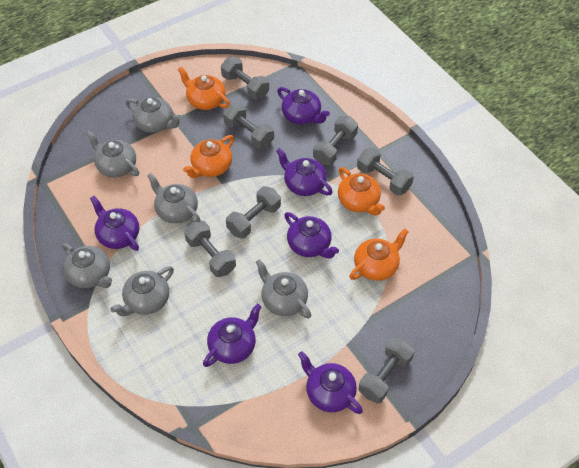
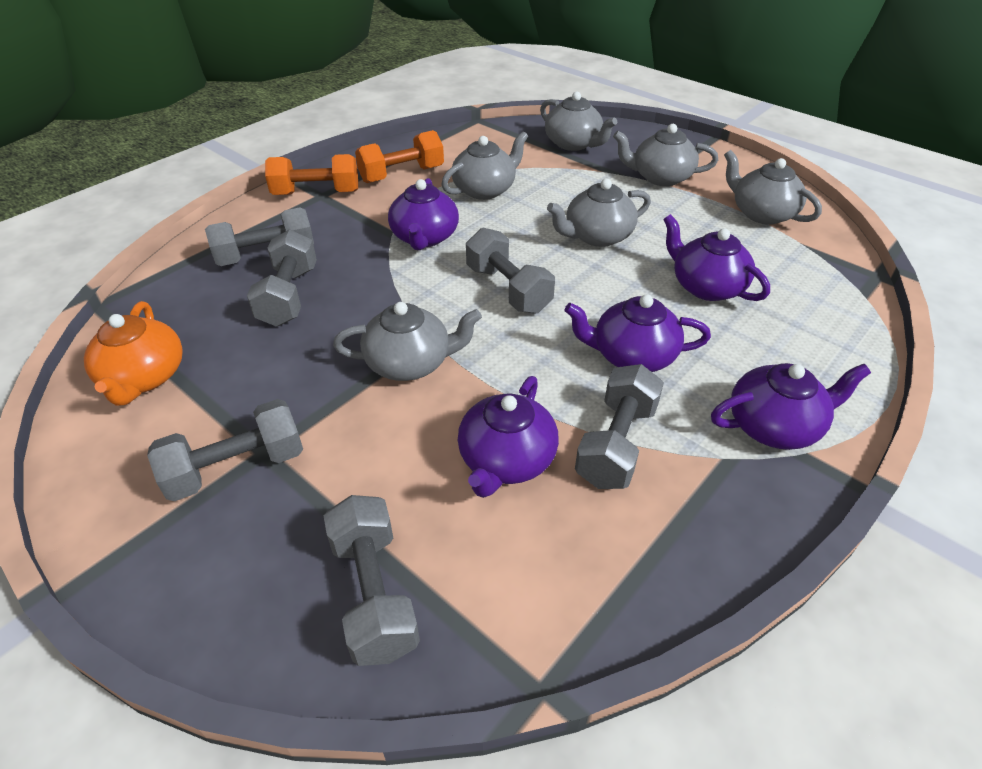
grey dumbbell: 7 -> 6
orange dumbbell: 0 -> 2
orange teapot: 4 -> 1
purple teapot: 6 -> 5

